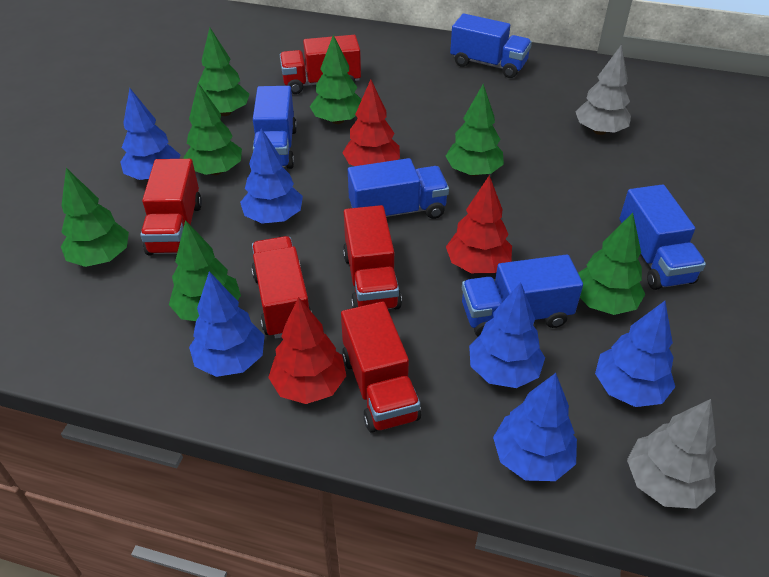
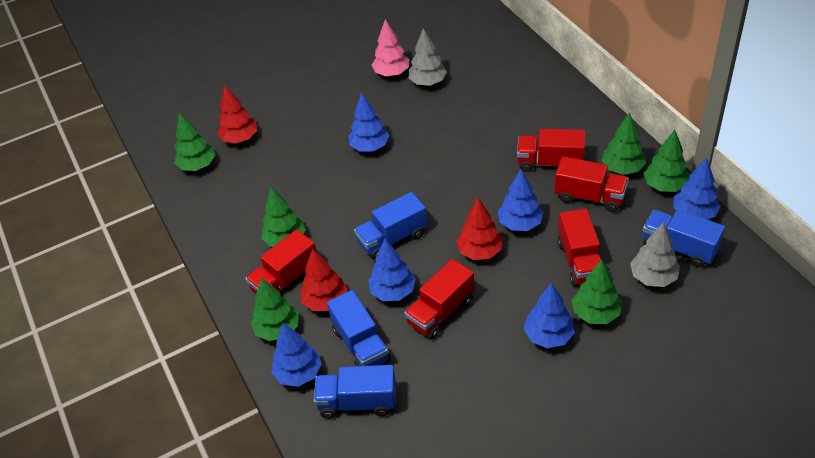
blue truck: 5 -> 4
green tree: 7 -> 6
pink tree: 0 -> 1

